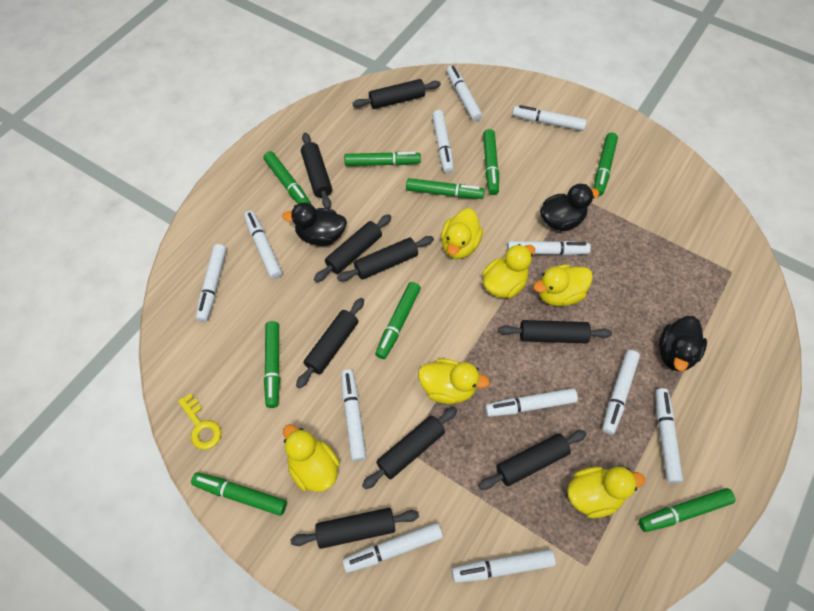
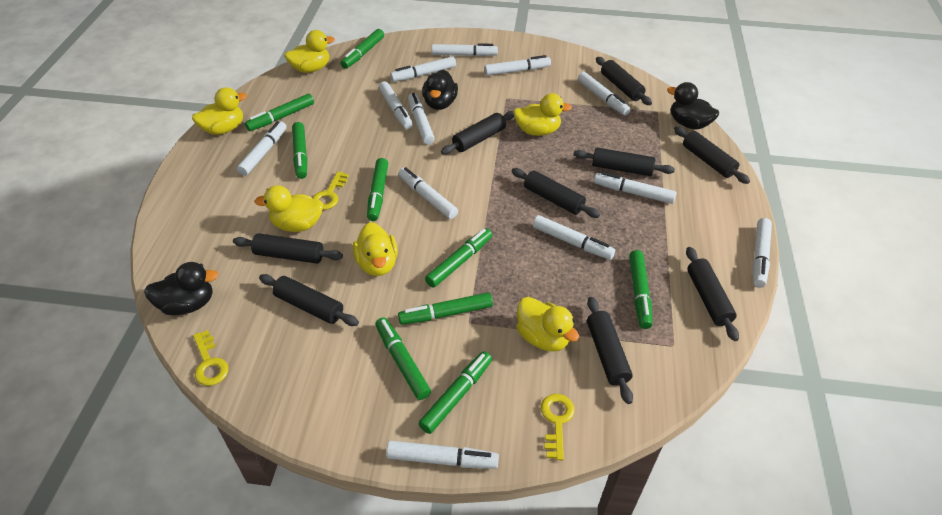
yellow key: 1 -> 3

